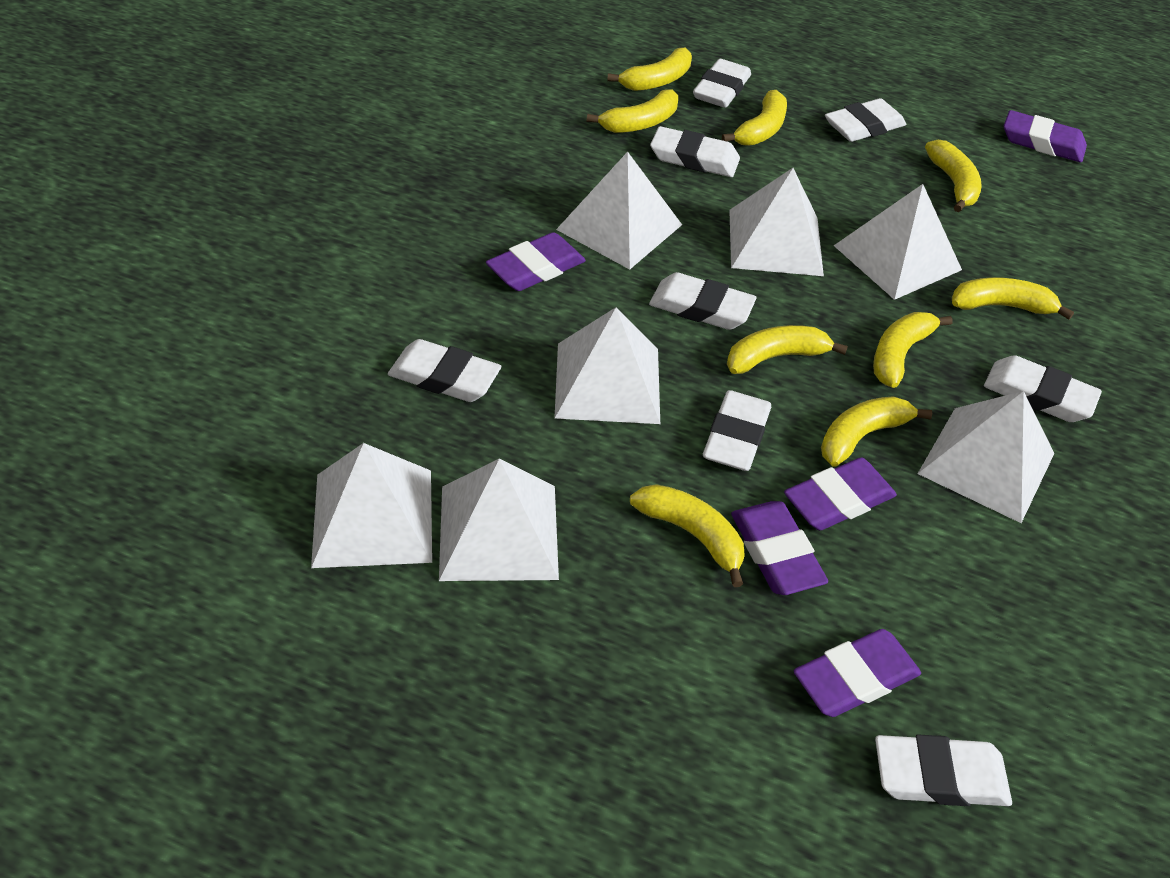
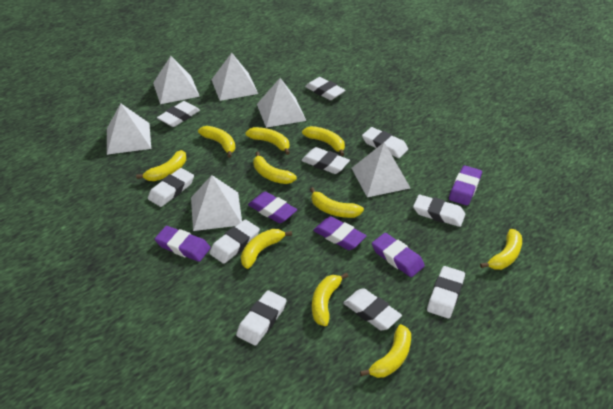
white eraser: 8 -> 10
white pyramid: 7 -> 6
yellow banana: 9 -> 10

